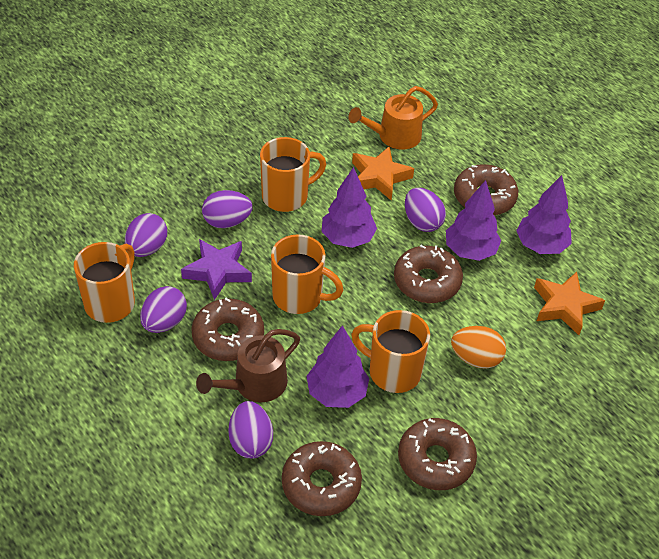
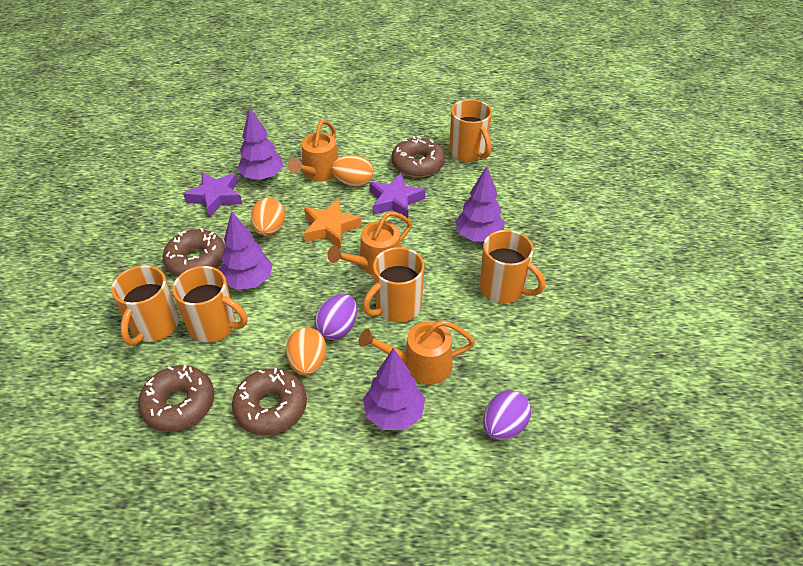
brown donut: 5 -> 4
brown watering can: 1 -> 0
orange egg: 1 -> 3
orange mug: 4 -> 5
orange star: 2 -> 1
orange watering can: 1 -> 3
purple egg: 5 -> 2
purple star: 1 -> 2

